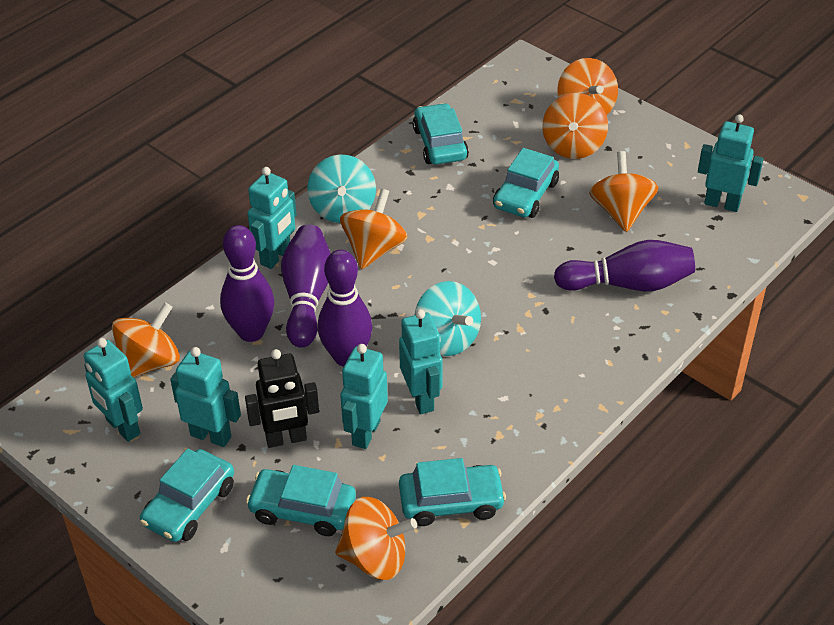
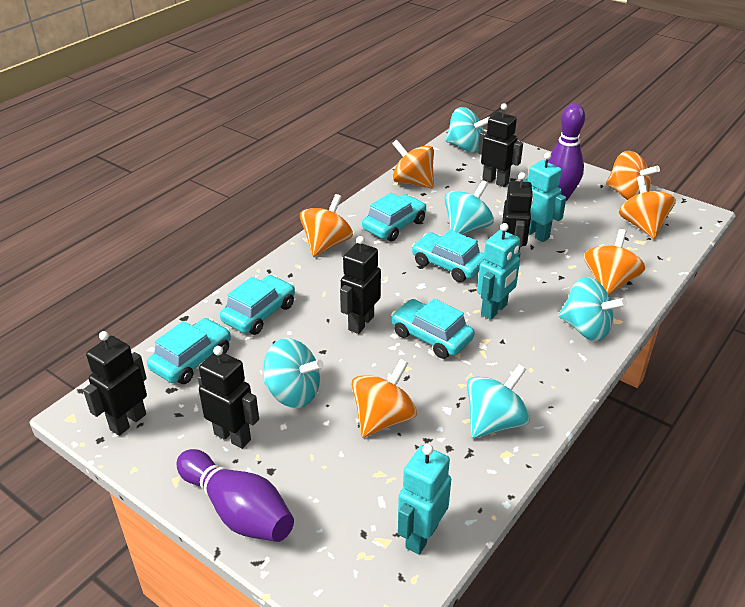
black robot: 1 -> 5
purple bowling pin: 4 -> 2
turquoise robot: 6 -> 3
turquoise spinning top: 2 -> 5

